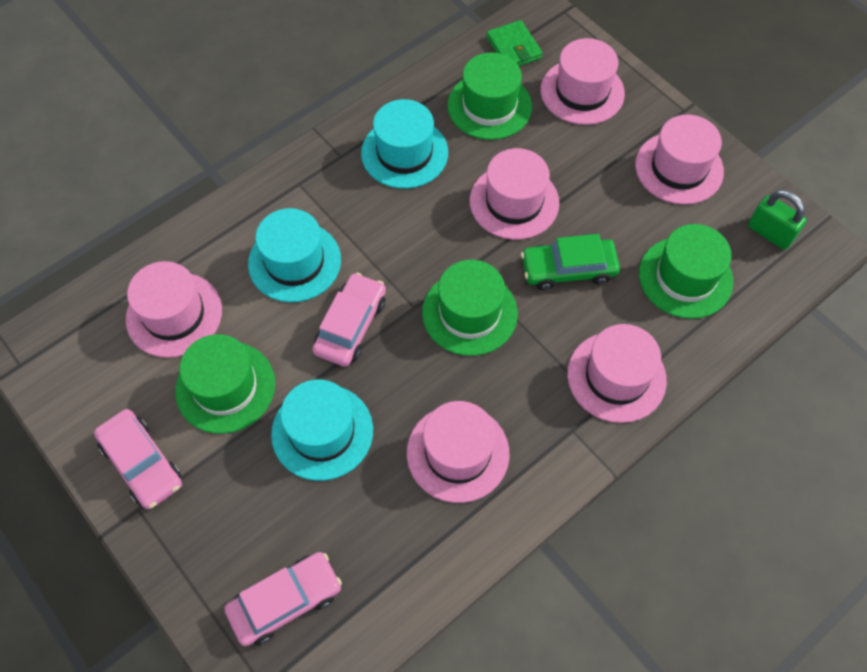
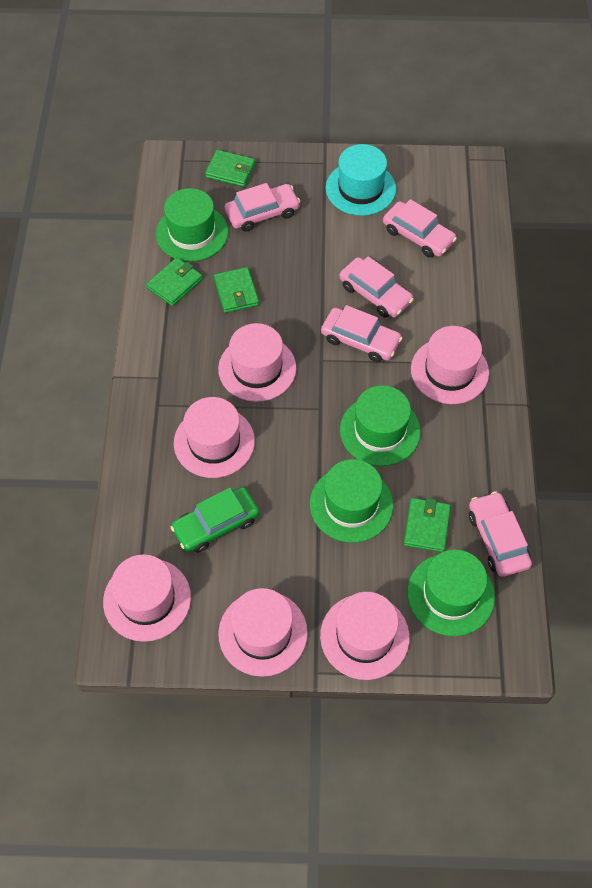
green padlock: 1 -> 0
green wallet: 1 -> 4
pink car: 3 -> 5
turquoise hat: 3 -> 1

